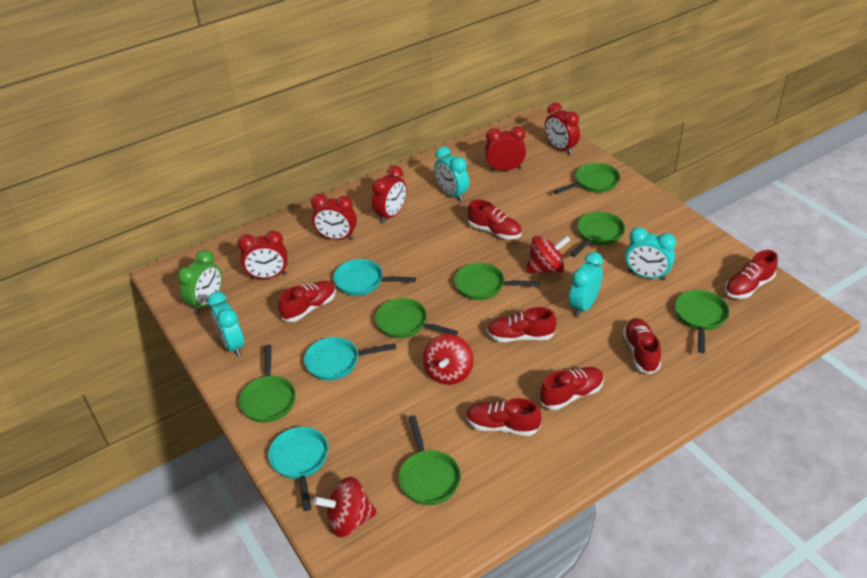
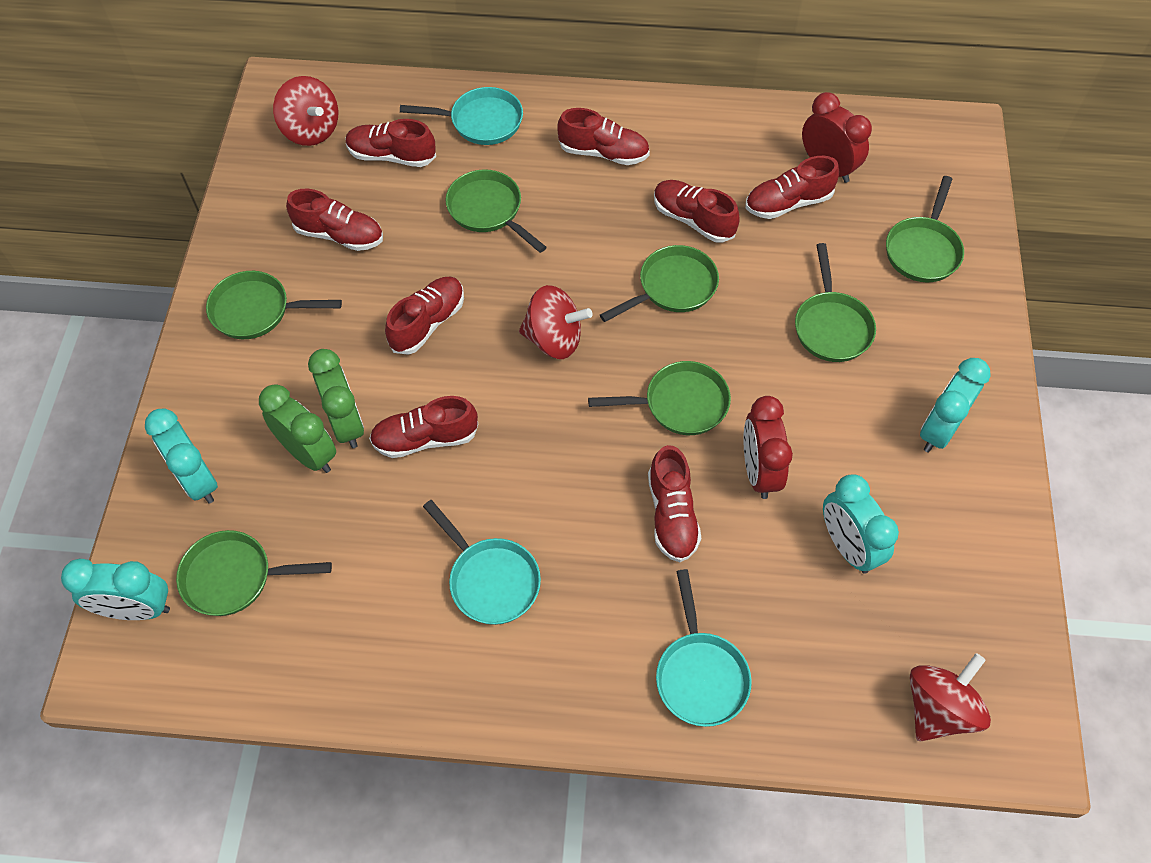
green clock: 1 -> 2
red clock: 5 -> 2
red shoe: 7 -> 8

